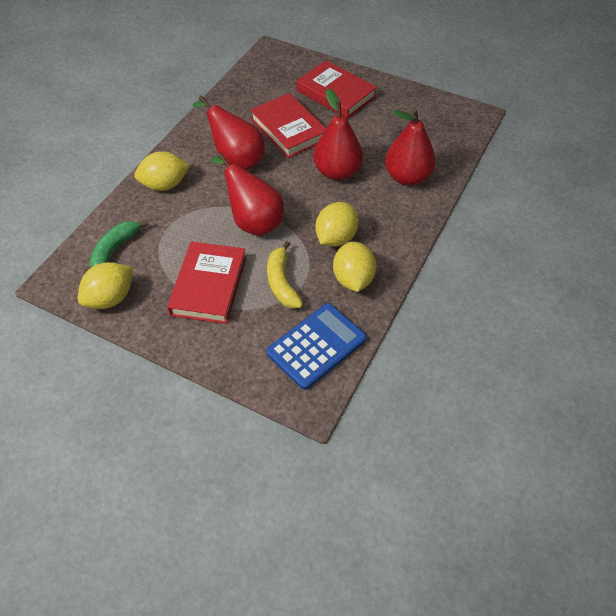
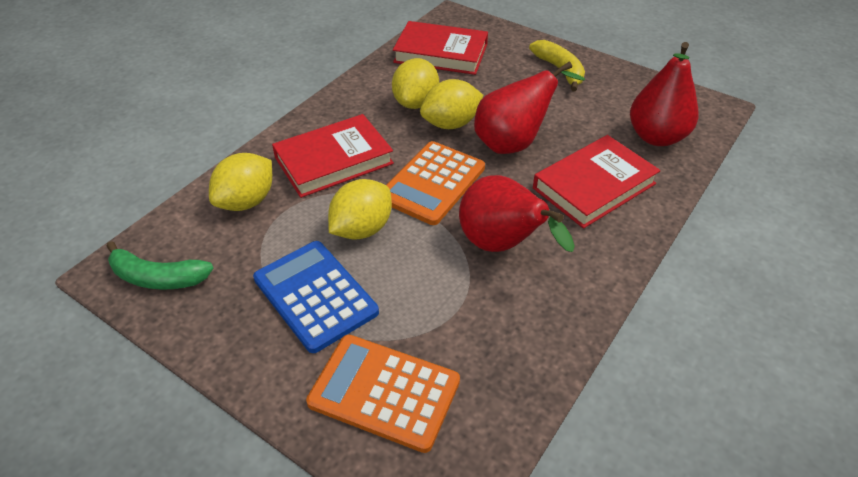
orange calculator: 0 -> 2
red pear: 4 -> 3

